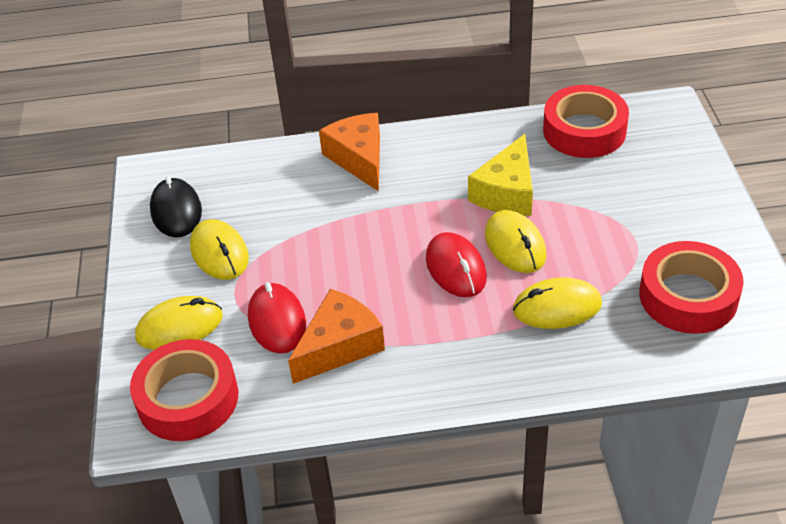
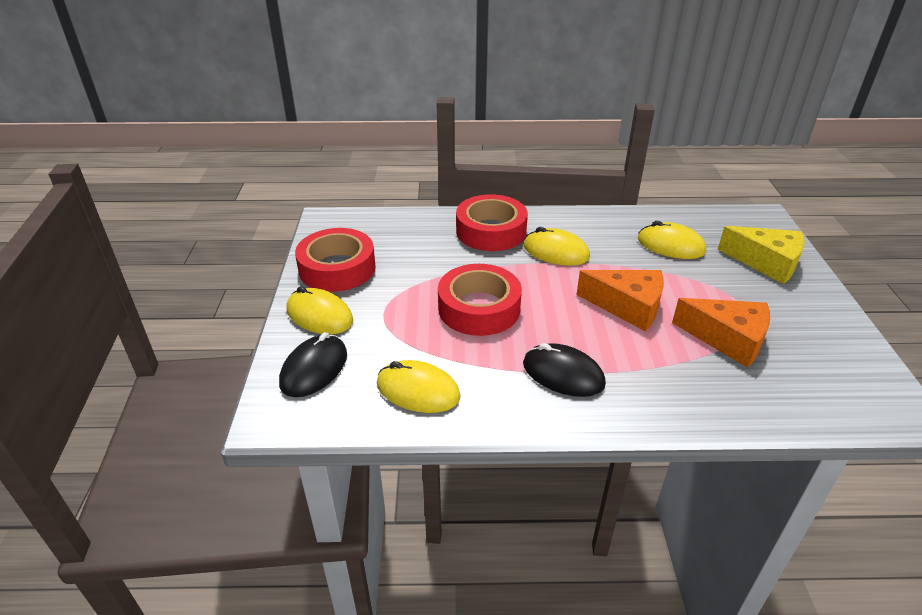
black mouse: 1 -> 2
red mouse: 2 -> 0

